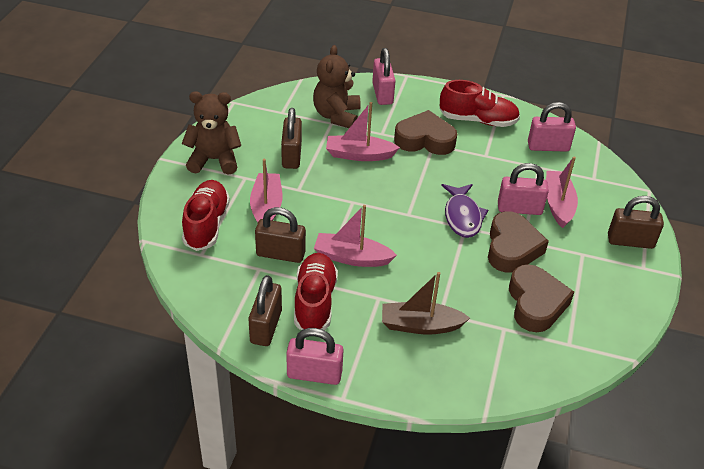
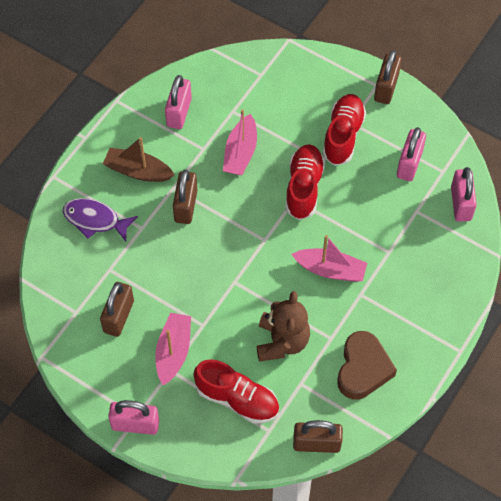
brown heart: 3 -> 1
brown teddy bear: 2 -> 1
pink boat: 4 -> 3

